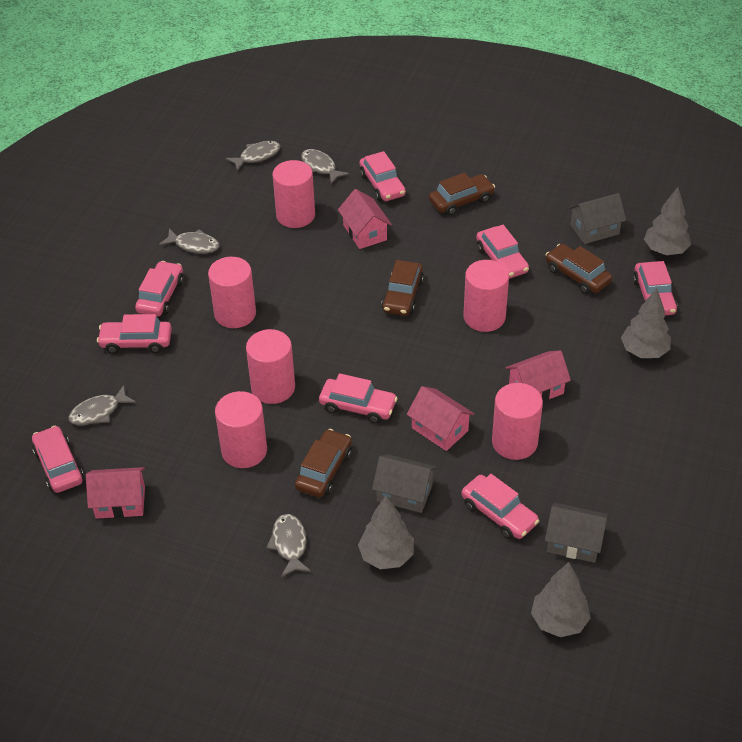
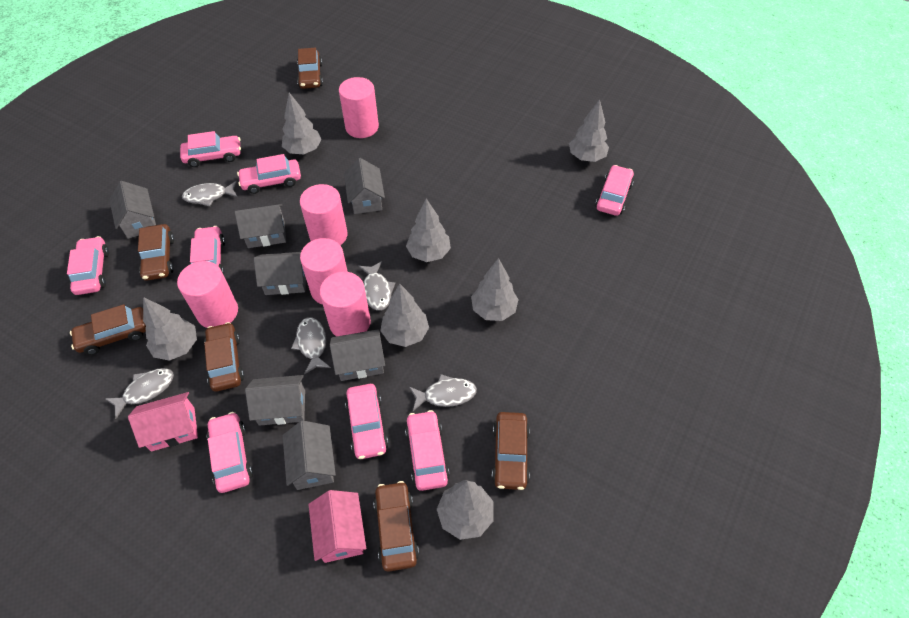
brown car: 4 -> 6
grey house: 3 -> 7
grey tree: 4 -> 7
pink cylinder: 6 -> 5
pink house: 4 -> 2

